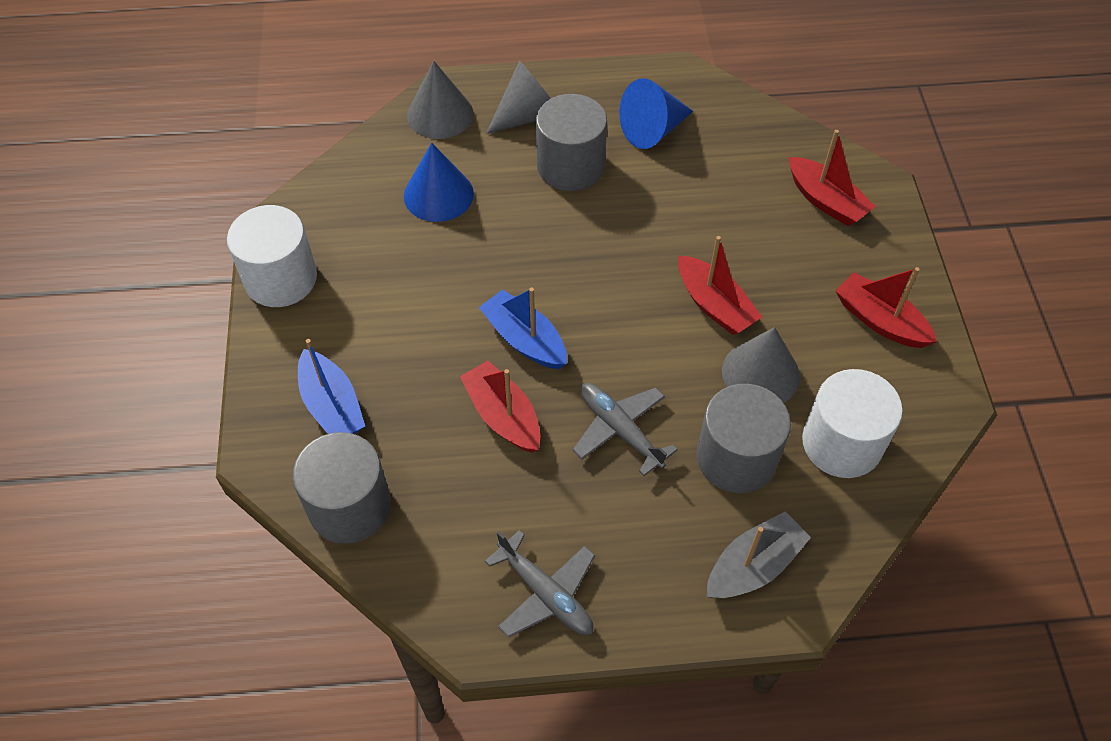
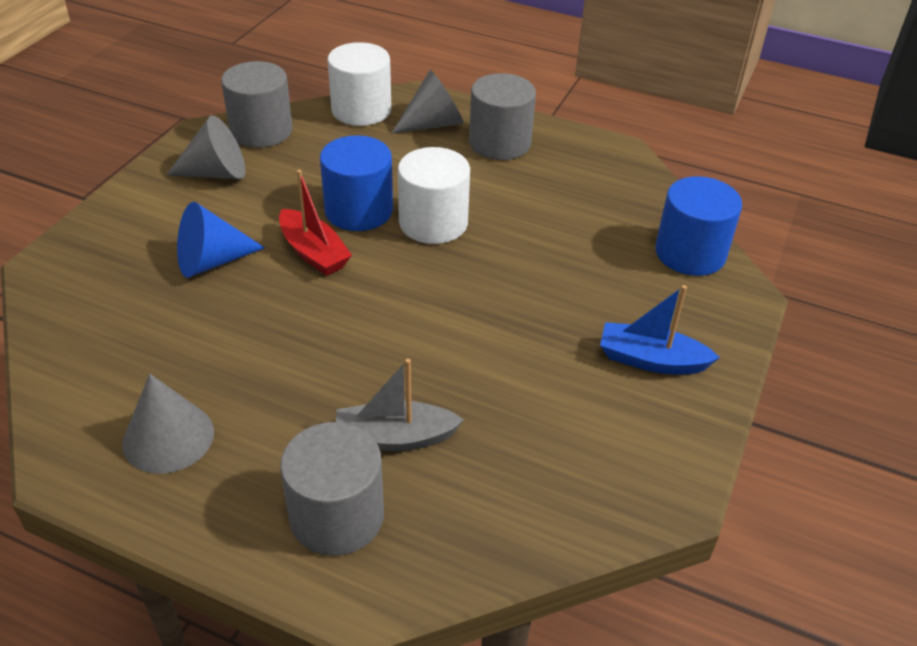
blue boat: 2 -> 1
blue cone: 2 -> 1
blue cylinder: 0 -> 2
grey plane: 2 -> 0
red boat: 4 -> 1

